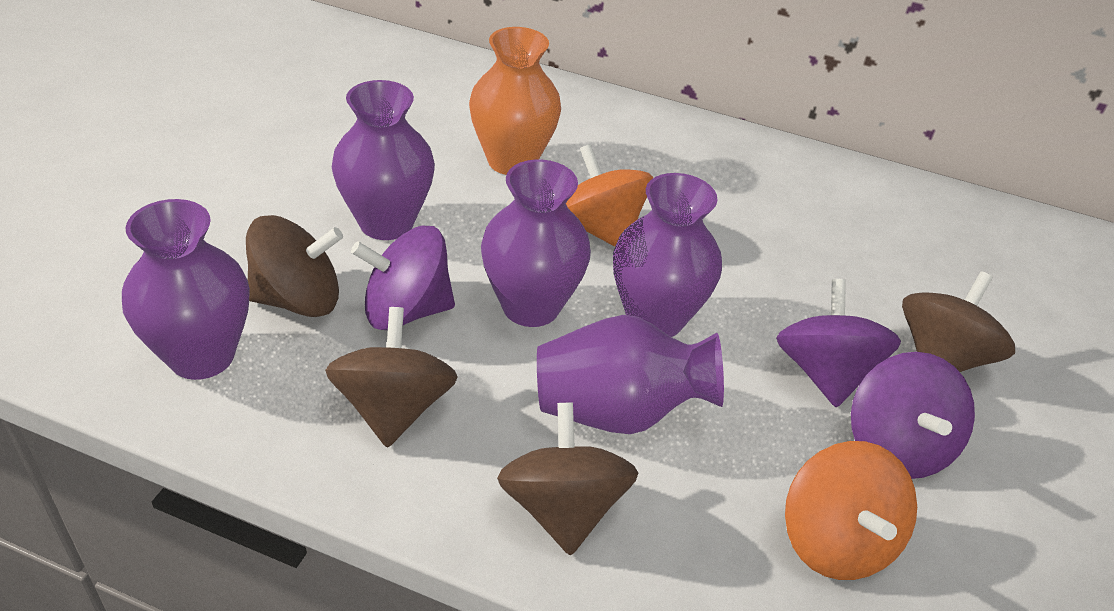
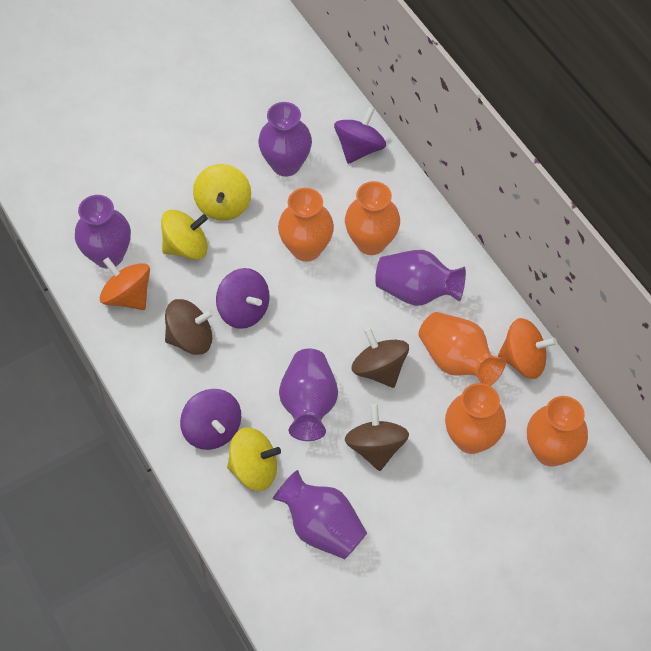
brown spinning top: 4 -> 3
orange vase: 1 -> 5
yellow spinning top: 0 -> 3

